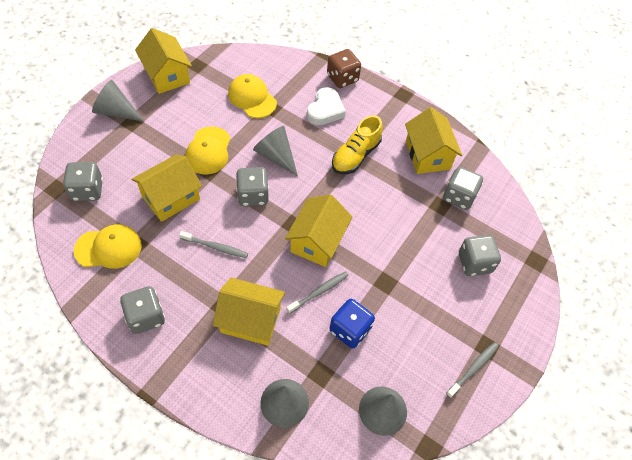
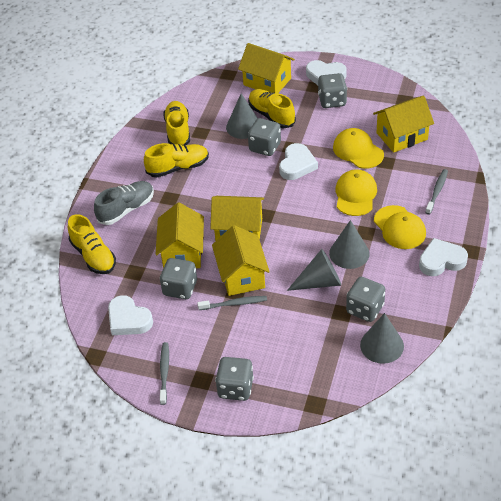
blue dice: 1 -> 0
brown dice: 1 -> 0
grey shoe: 0 -> 1
white heart: 1 -> 4
yellow shoe: 1 -> 4

